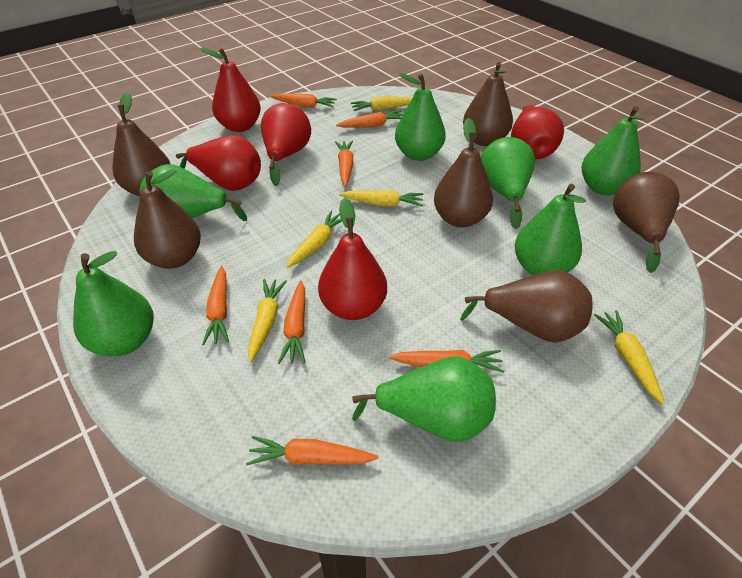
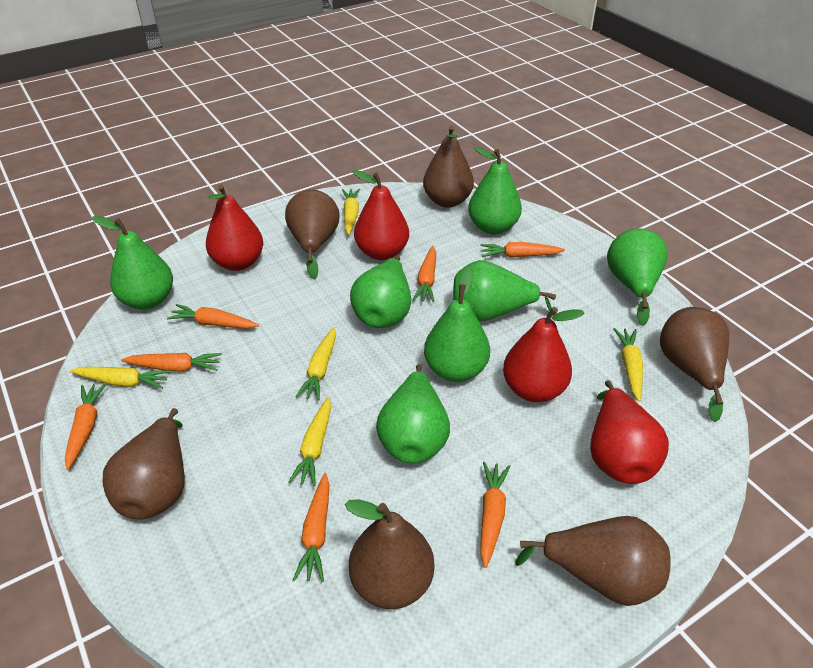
red pear: 5 -> 4

